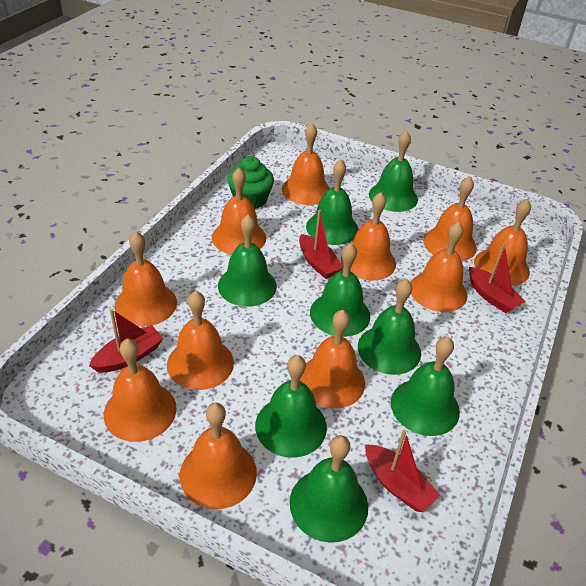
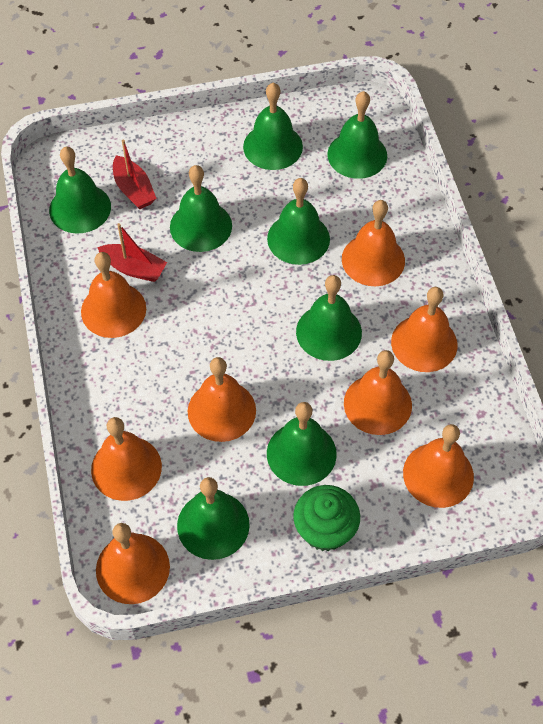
orange bell: 11 -> 8
red boat: 4 -> 2

